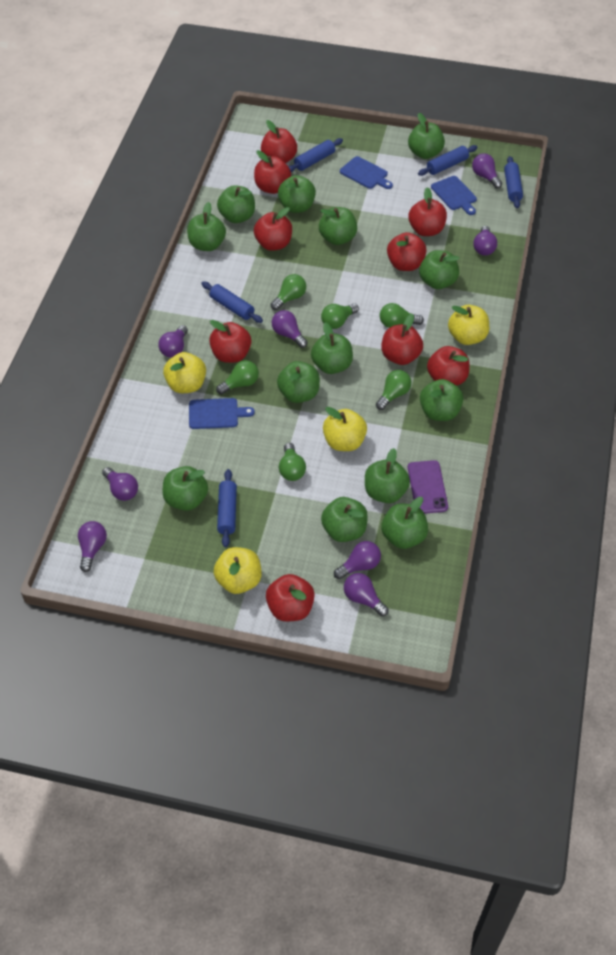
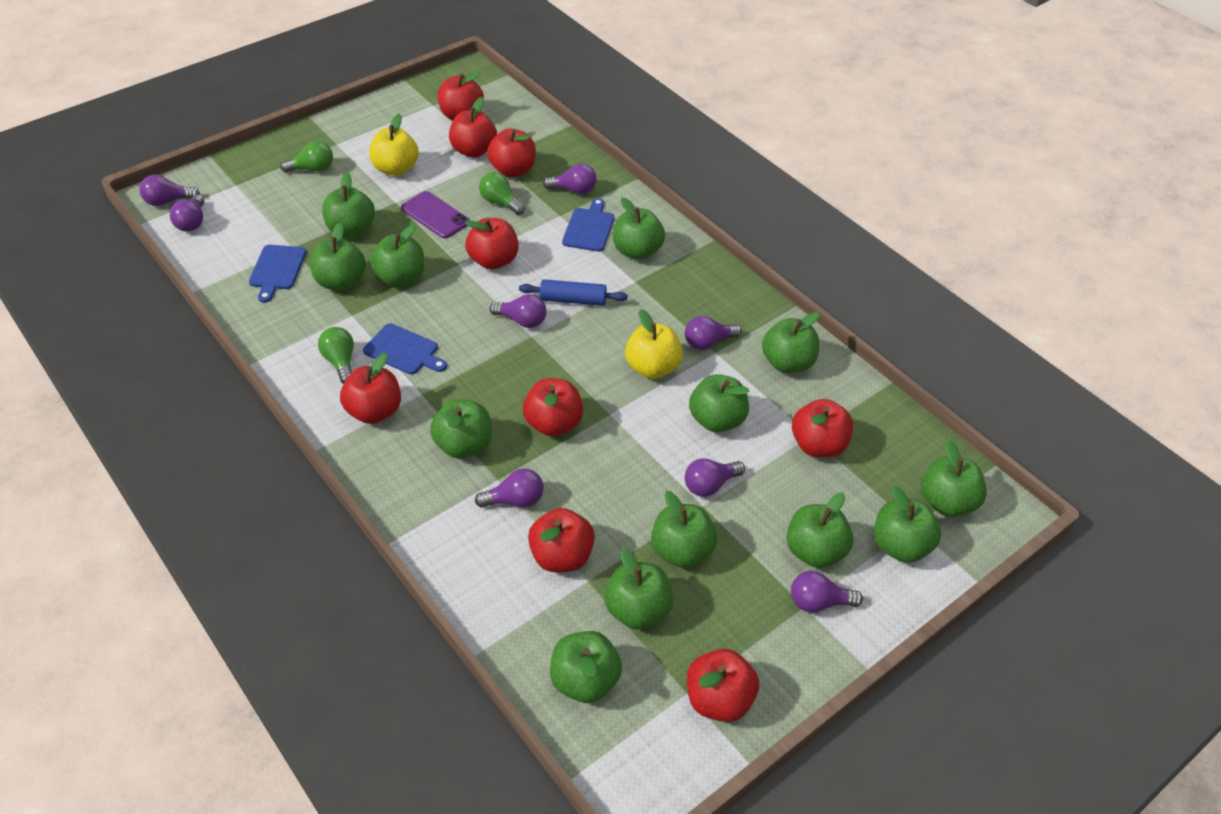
blue rolling pin: 5 -> 1
green light bulb: 6 -> 3
yellow apple: 4 -> 2

